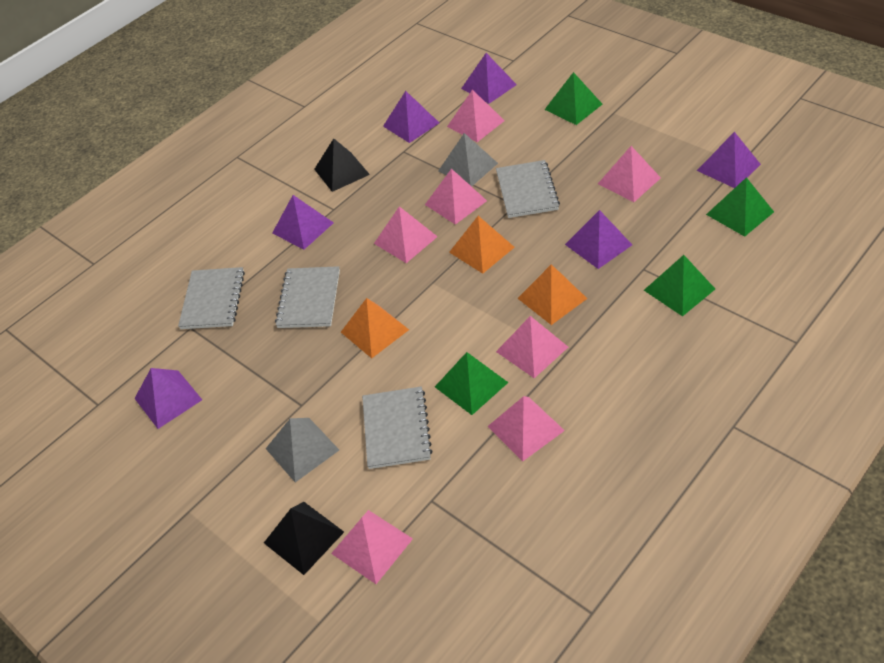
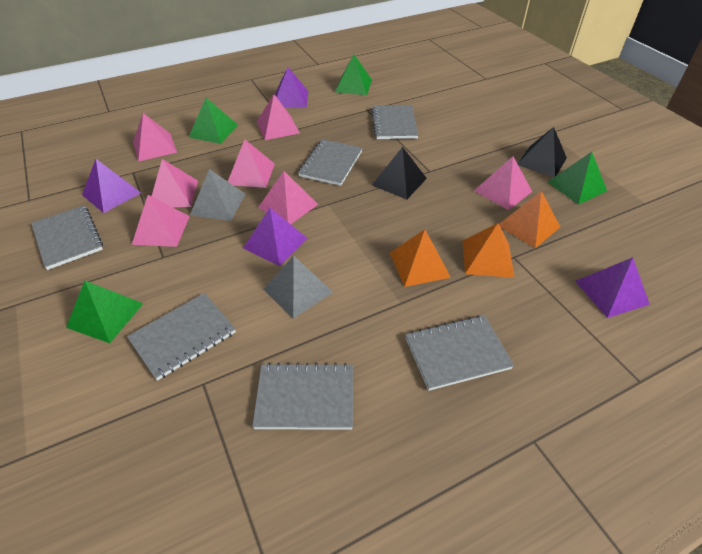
grey notebook: 4 -> 6
purple pyramid: 6 -> 4

